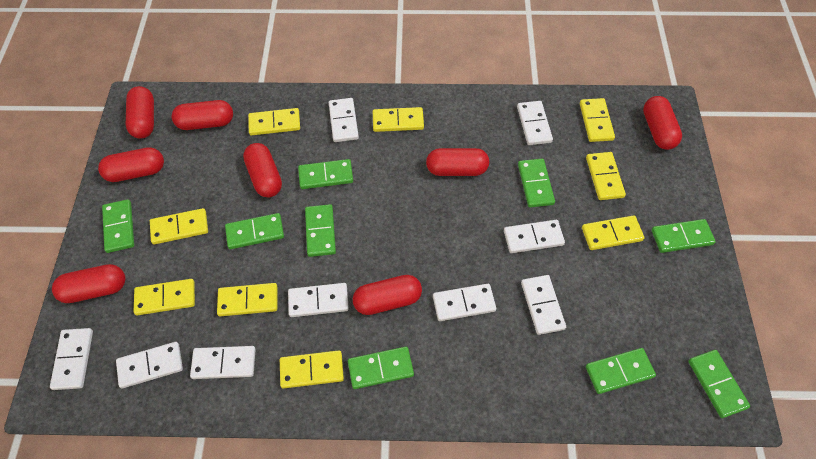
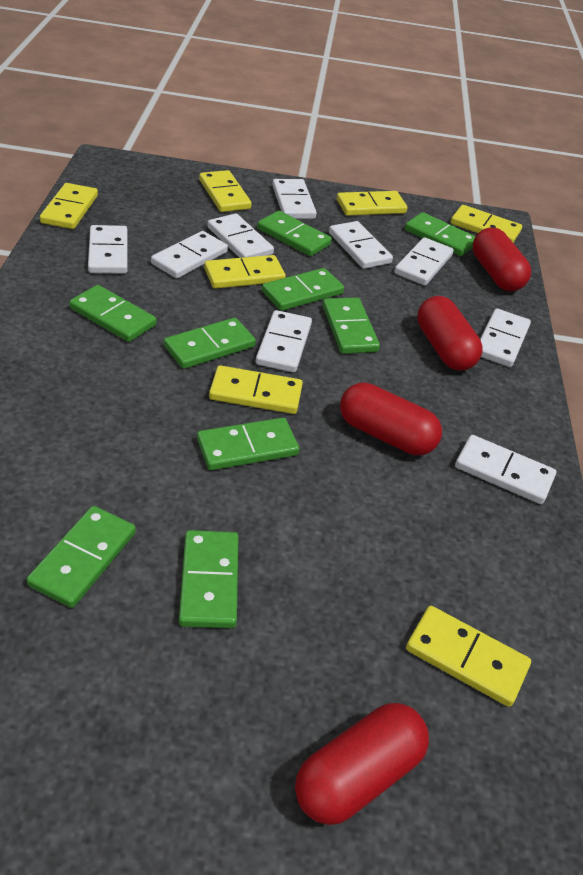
red capsule: 8 -> 4
yellow domino: 9 -> 7

